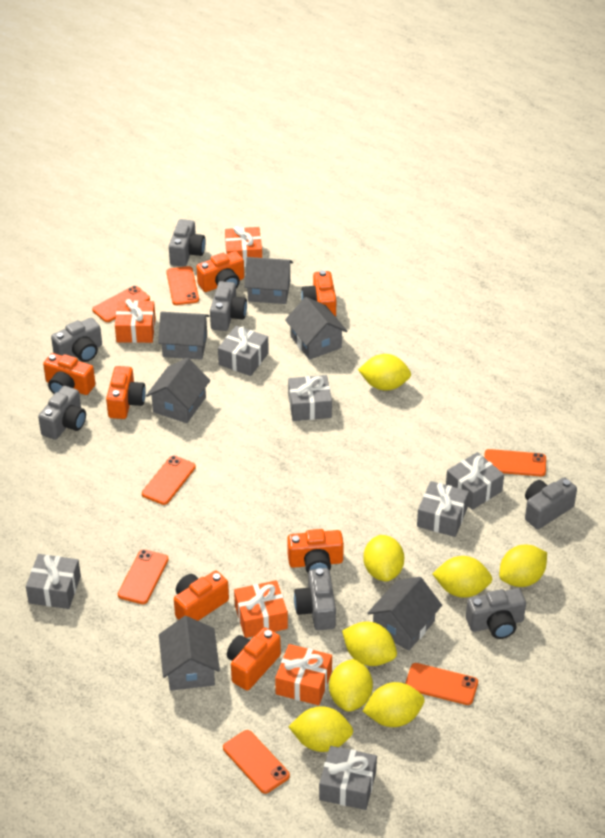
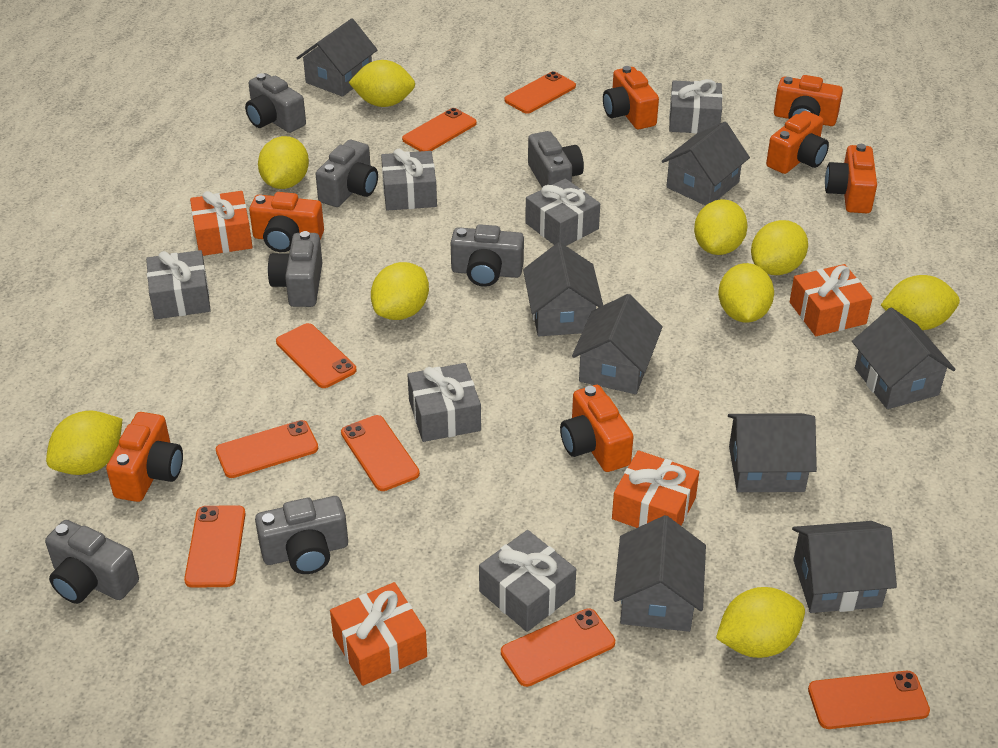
grey house: 6 -> 8
orange phone: 7 -> 8
yellow lemon: 8 -> 9

